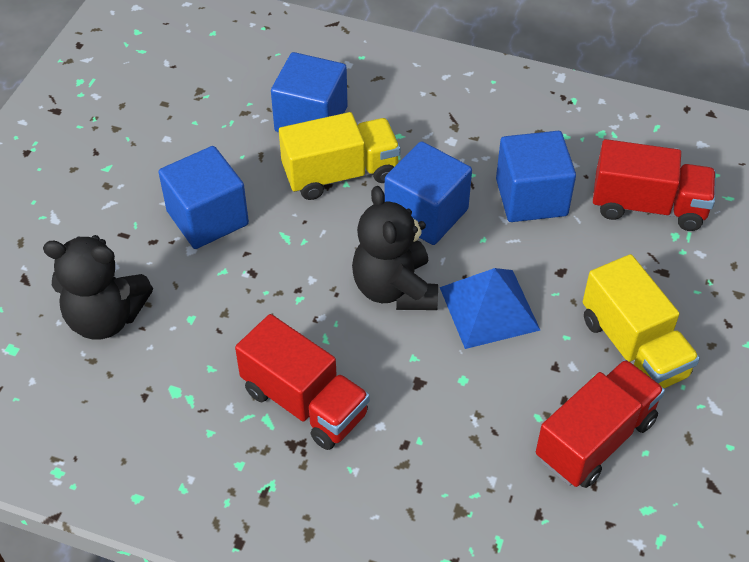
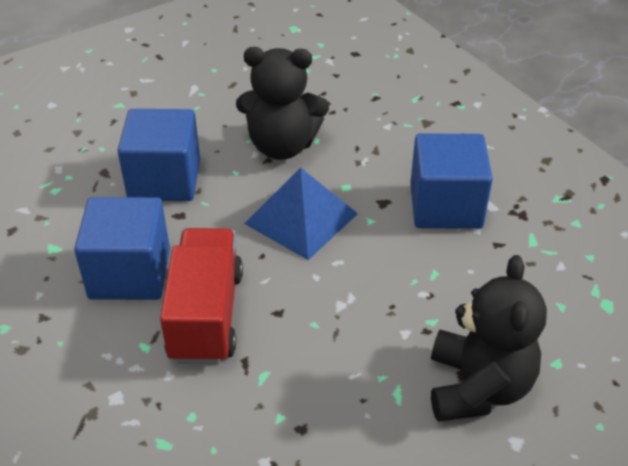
blue cube: 4 -> 3
red truck: 3 -> 1
yellow truck: 2 -> 0

